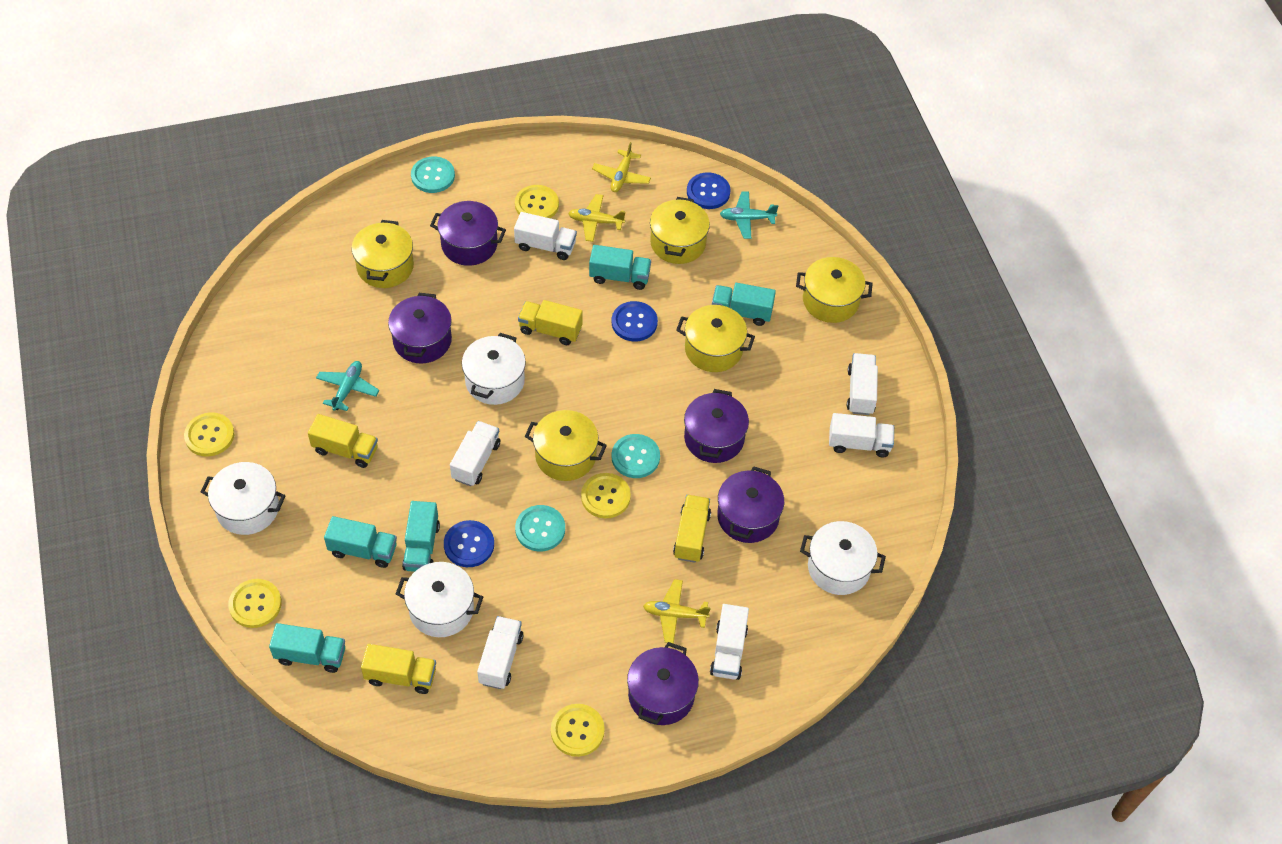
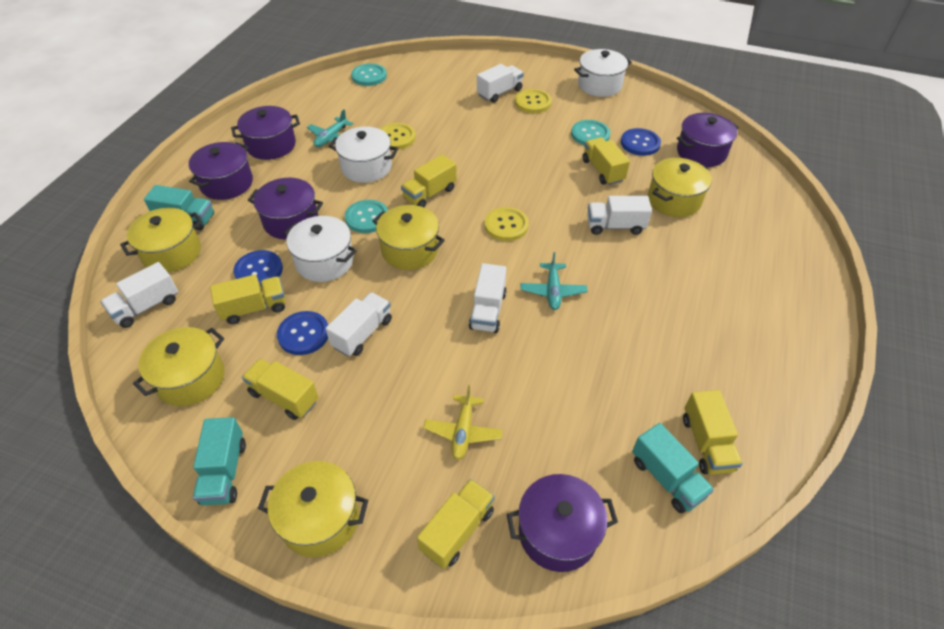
turquoise truck: 5 -> 3
white pot: 4 -> 3
white truck: 6 -> 5
yellow button: 5 -> 3
yellow plane: 3 -> 1
yellow truck: 4 -> 6

